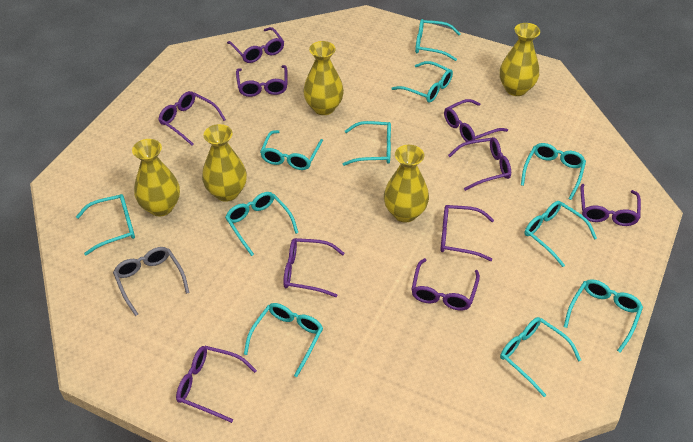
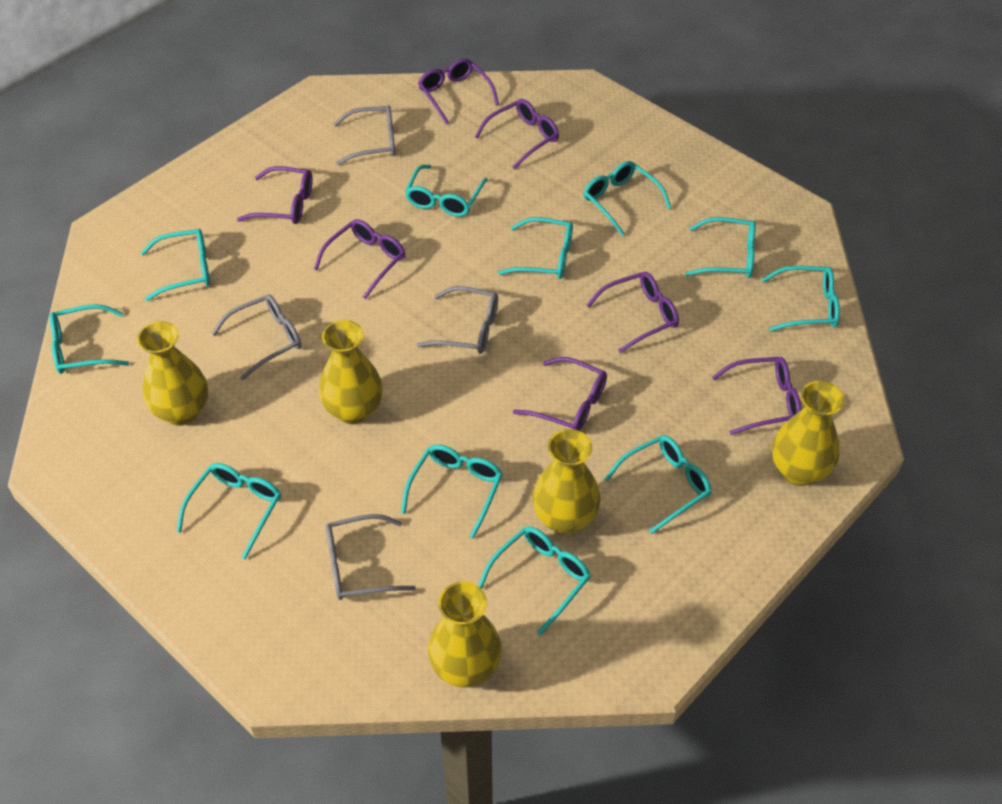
grey glasses: 1 -> 4
purple glasses: 10 -> 7

